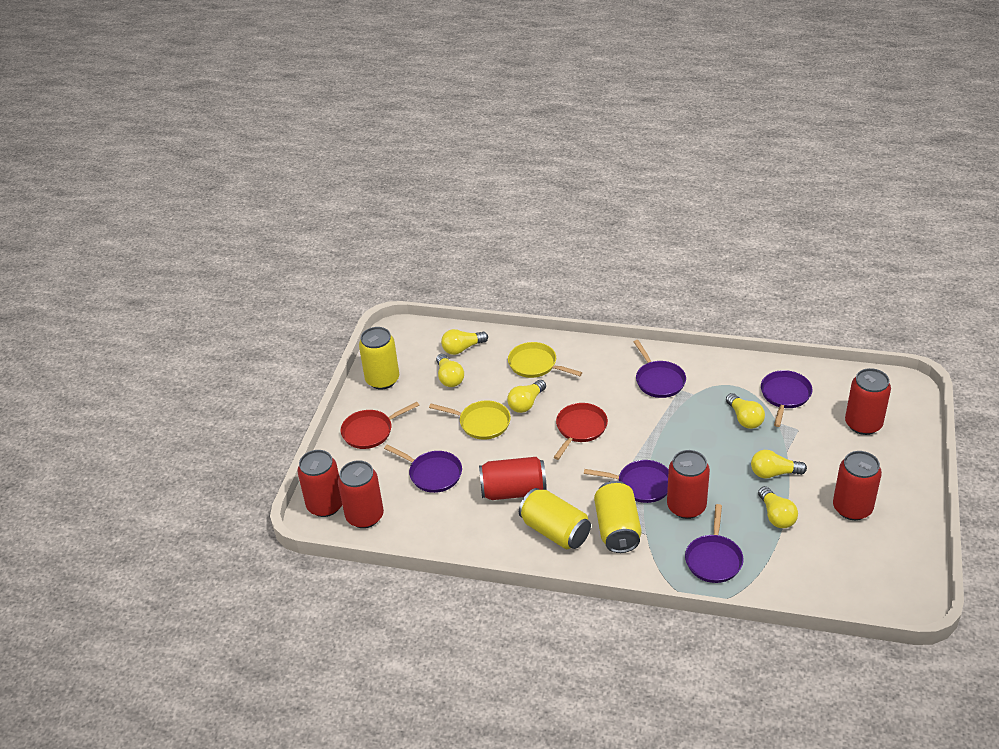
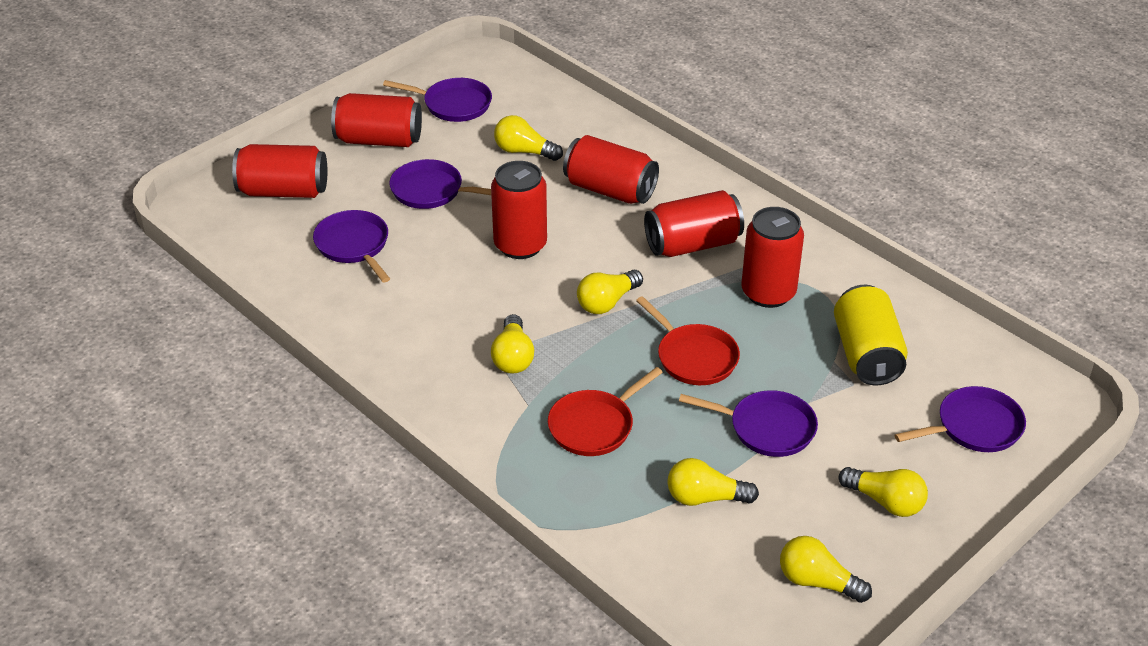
yellow can: 3 -> 1
yellow pan: 2 -> 0

